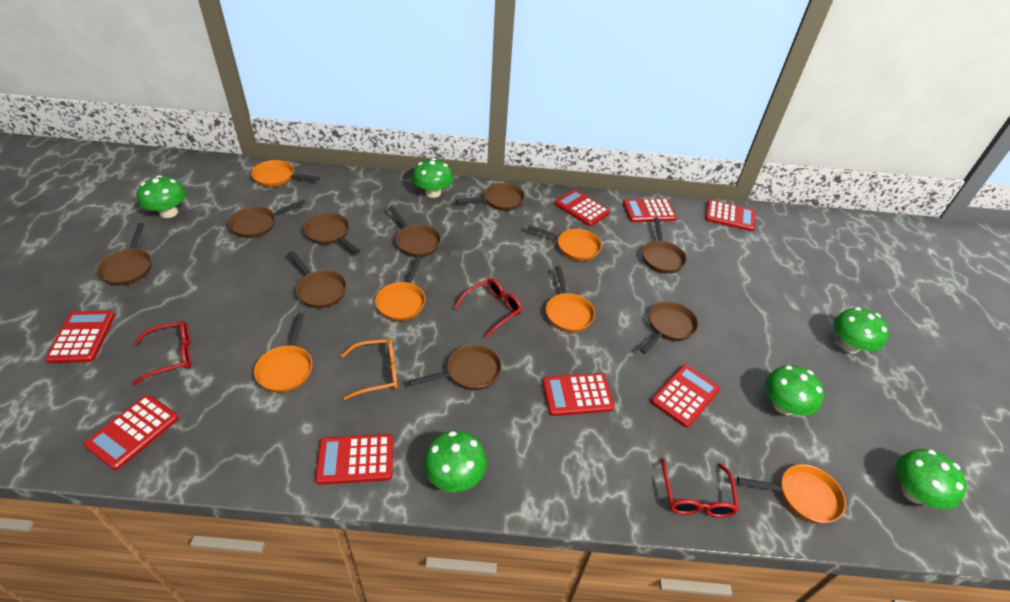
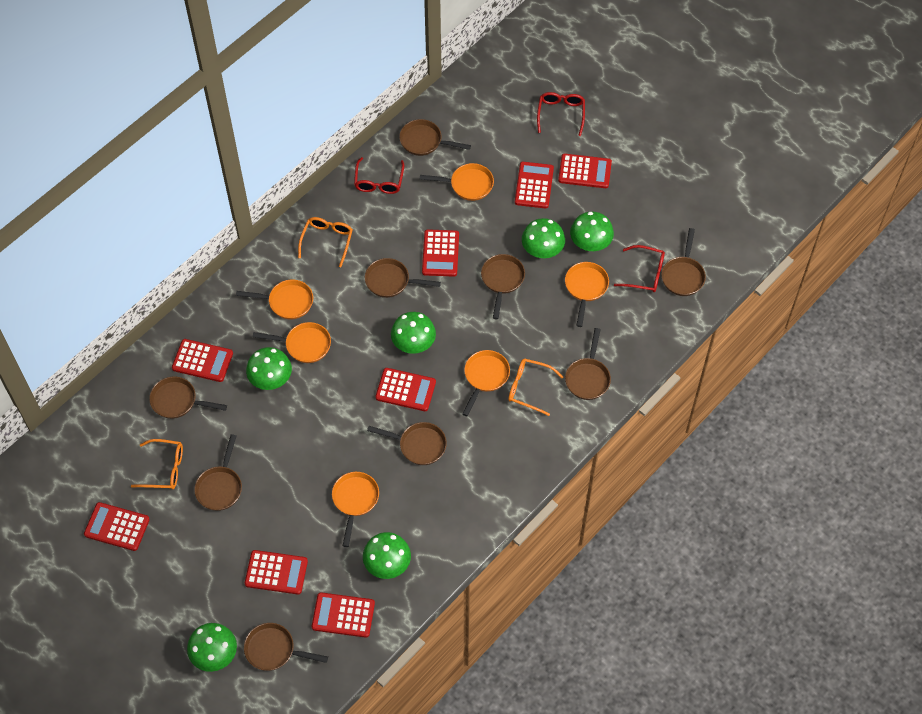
orange glasses: 1 -> 3

